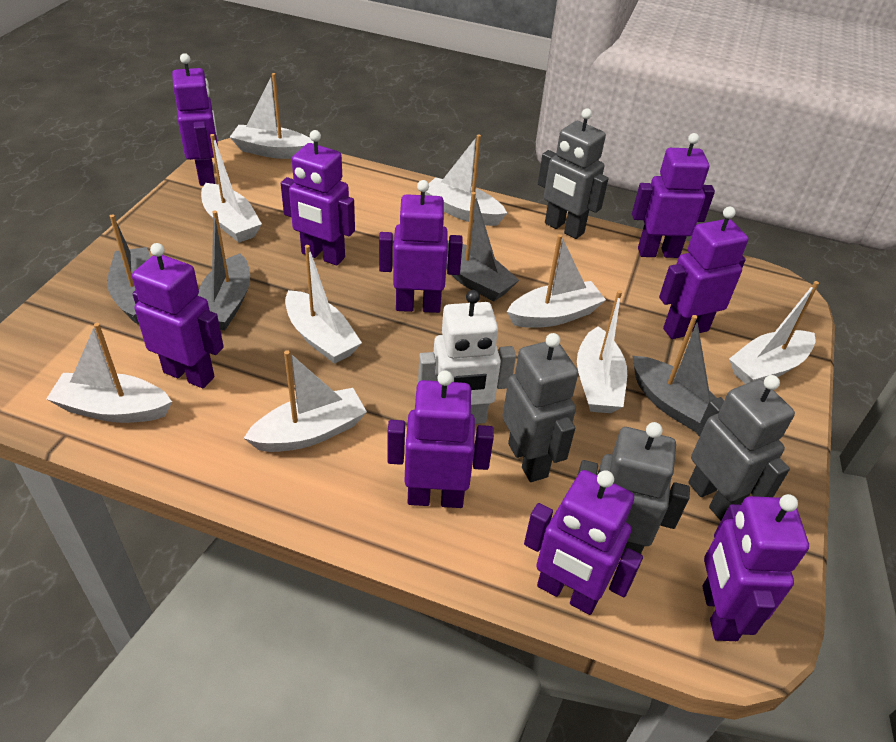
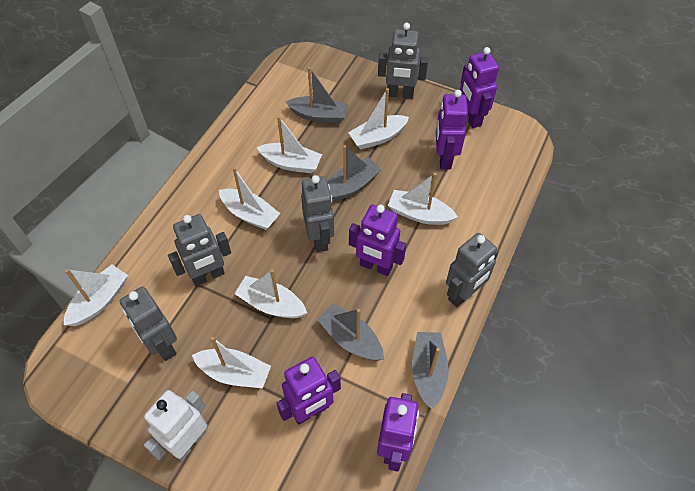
grey robot: 4 -> 5
purple robot: 9 -> 5
white boat: 9 -> 7

